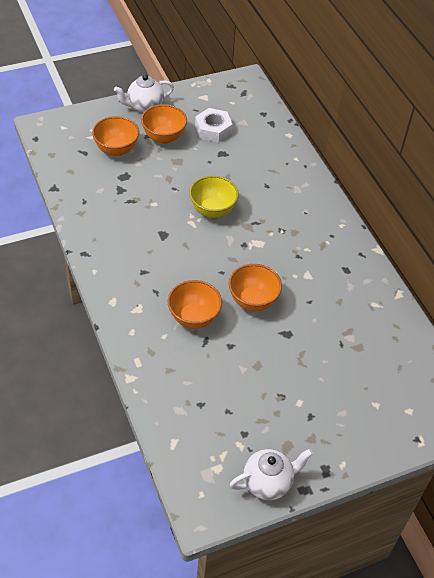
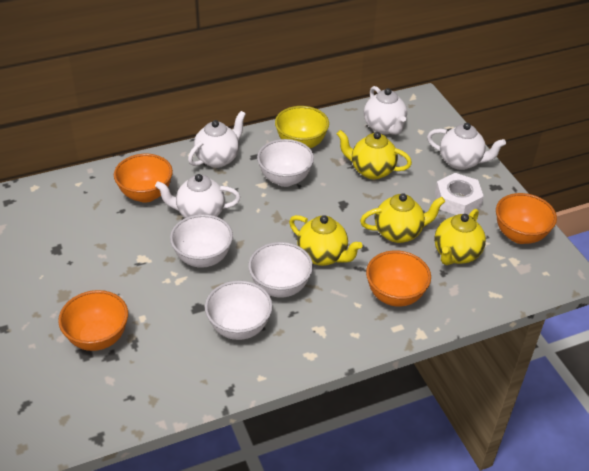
white bowl: 0 -> 4
white teapot: 2 -> 4
yellow teapot: 0 -> 4

